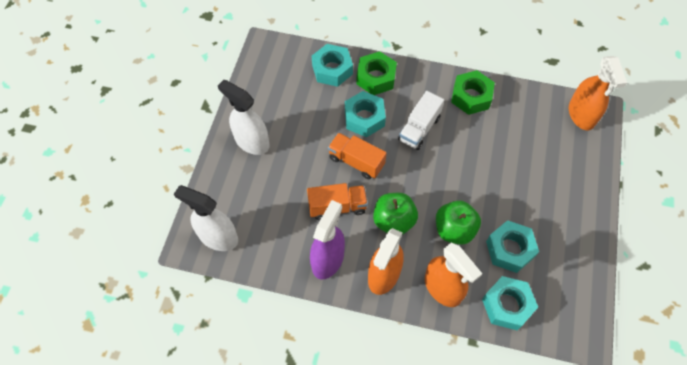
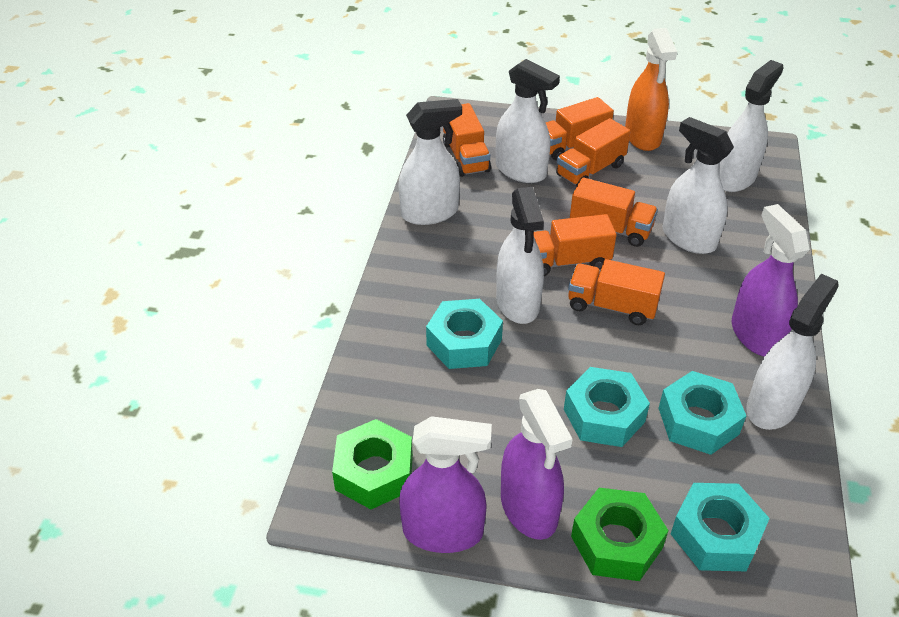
green apple: 2 -> 0
orange spray bottle: 3 -> 1
orange truck: 2 -> 6
purple spray bottle: 1 -> 3
white spray bottle: 2 -> 6
white truck: 1 -> 0

